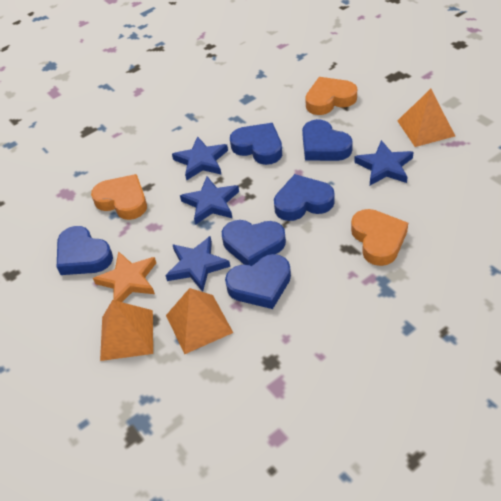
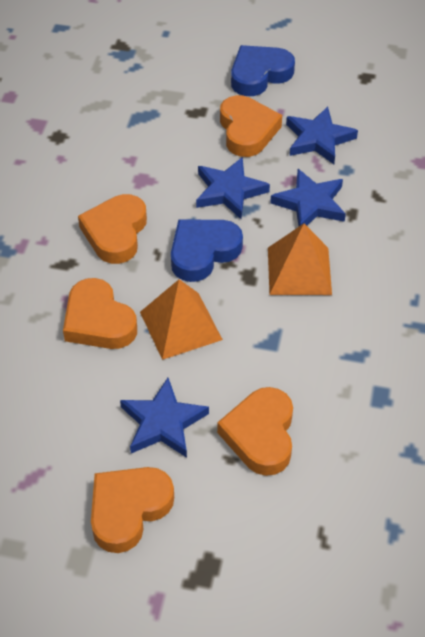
blue heart: 6 -> 2
orange heart: 3 -> 5
orange pyramid: 3 -> 2
orange star: 1 -> 0

